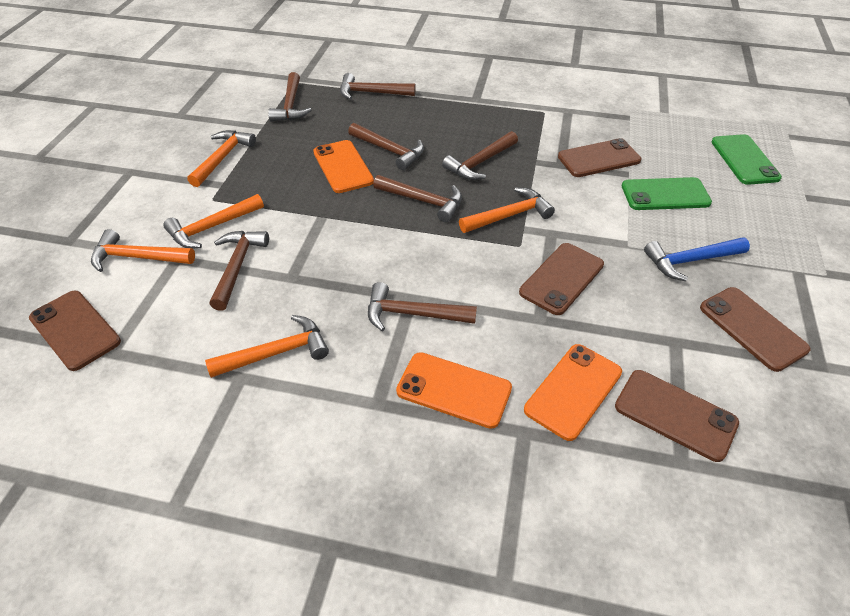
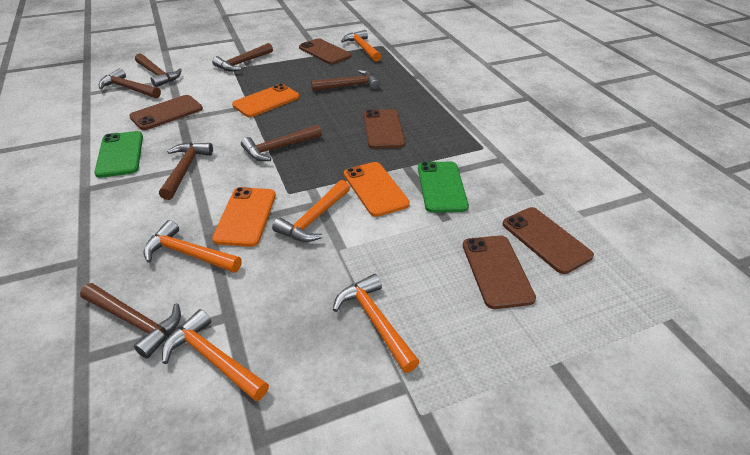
blue hammer: 1 -> 0

